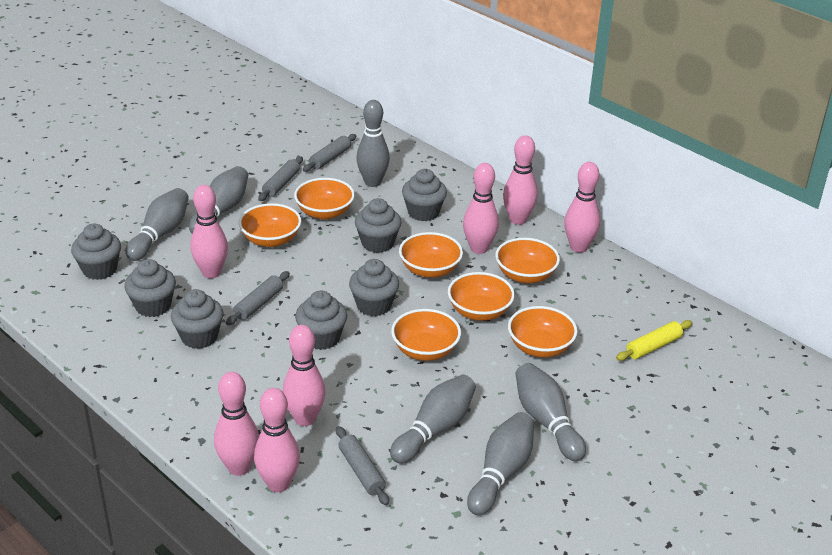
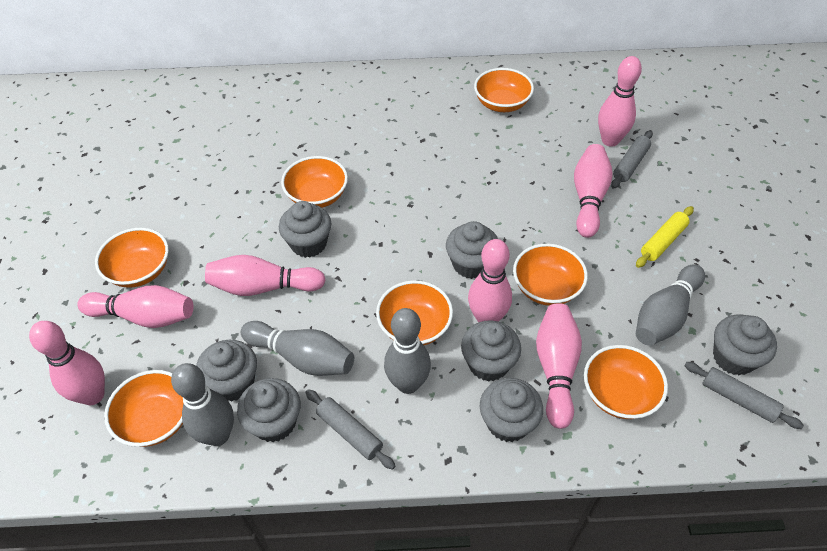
grey bowling pin: 6 -> 4
grey rolling pin: 4 -> 3

